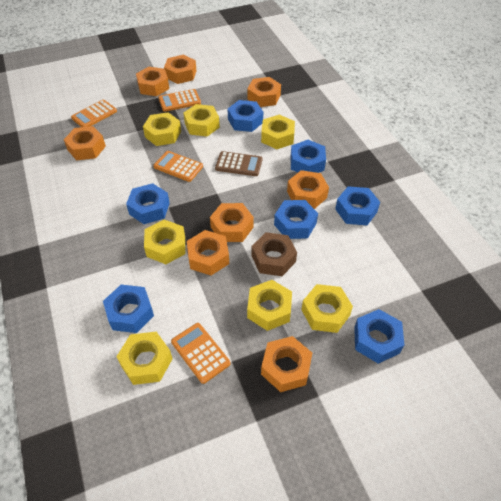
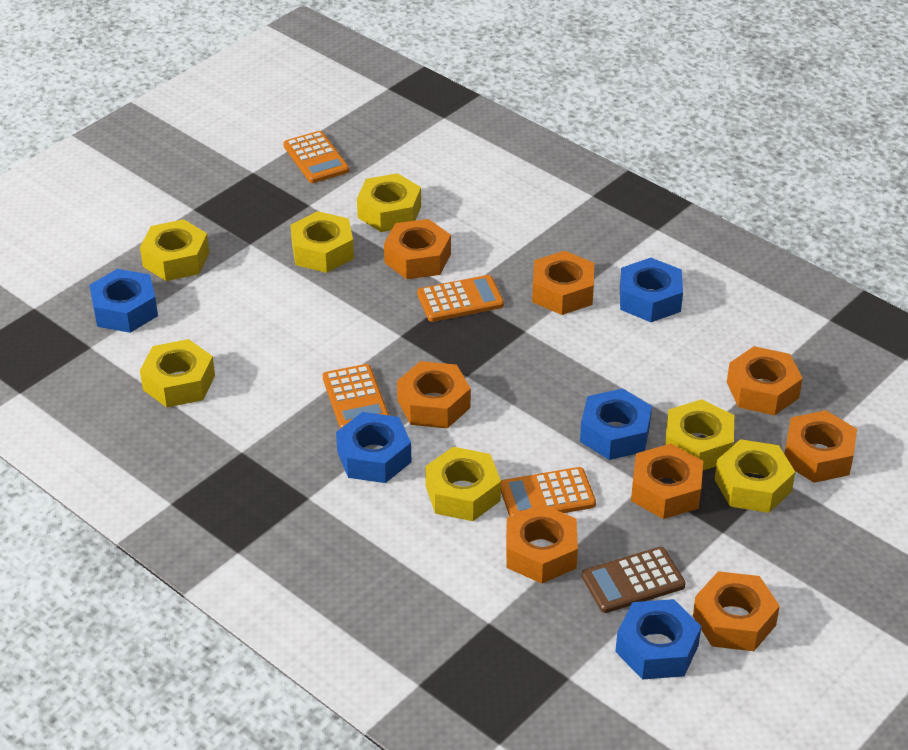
blue nut: 7 -> 5
brown nut: 1 -> 0

